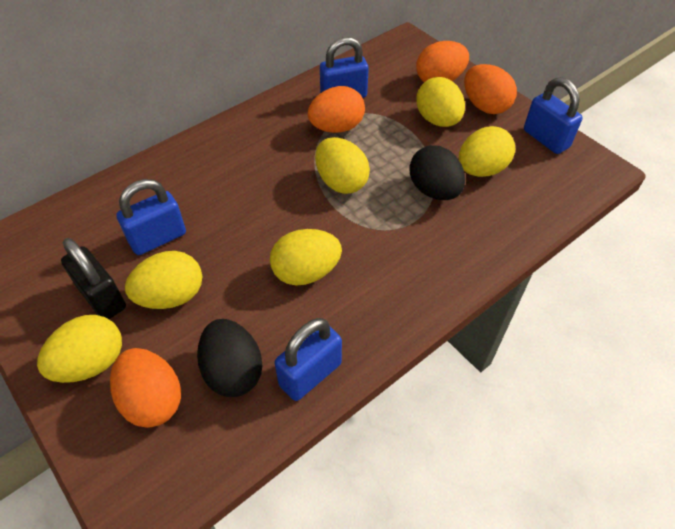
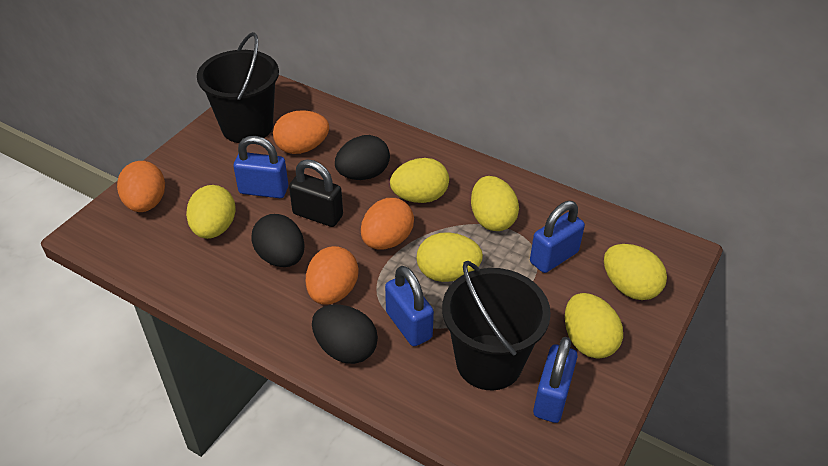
black bucket: 0 -> 2
black egg: 2 -> 3

